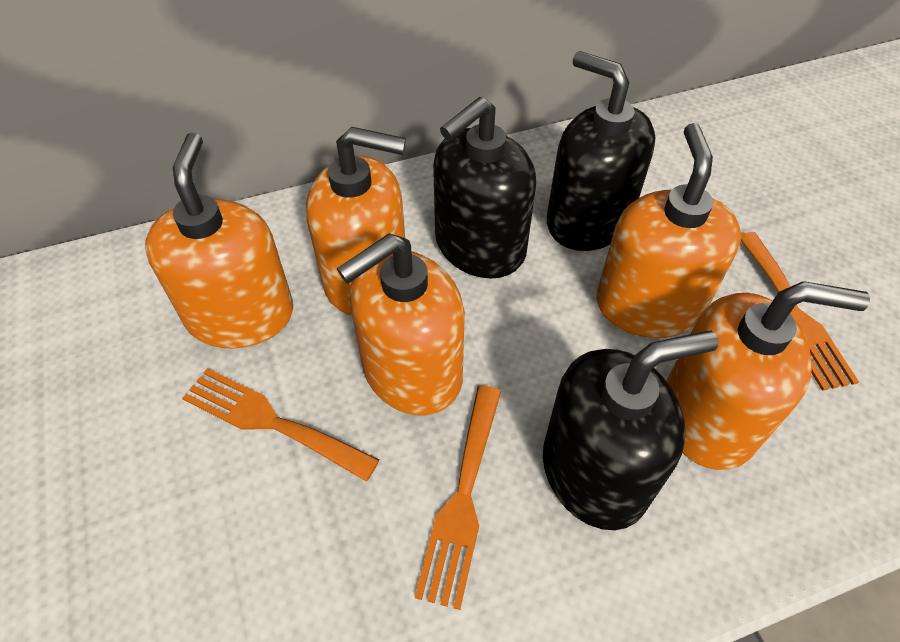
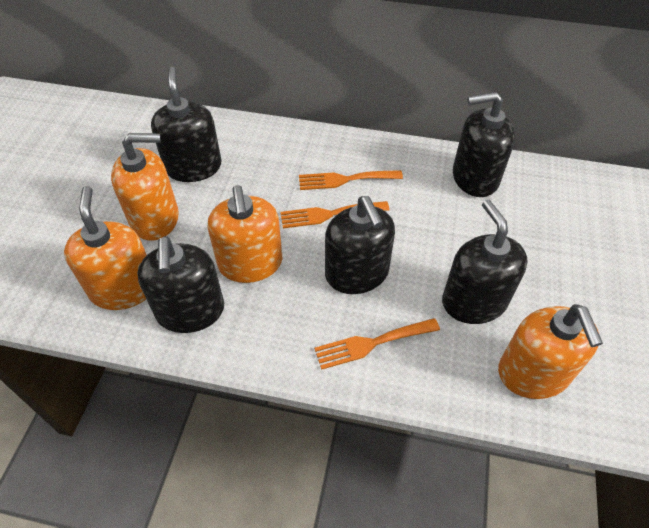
black soap dispenser: 3 -> 5
orange soap dispenser: 5 -> 4

